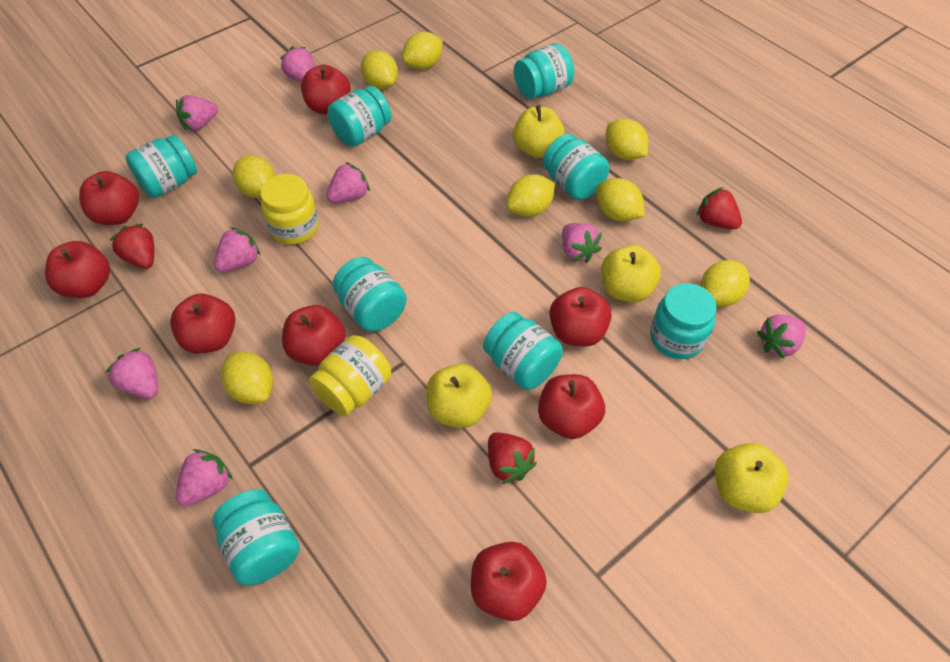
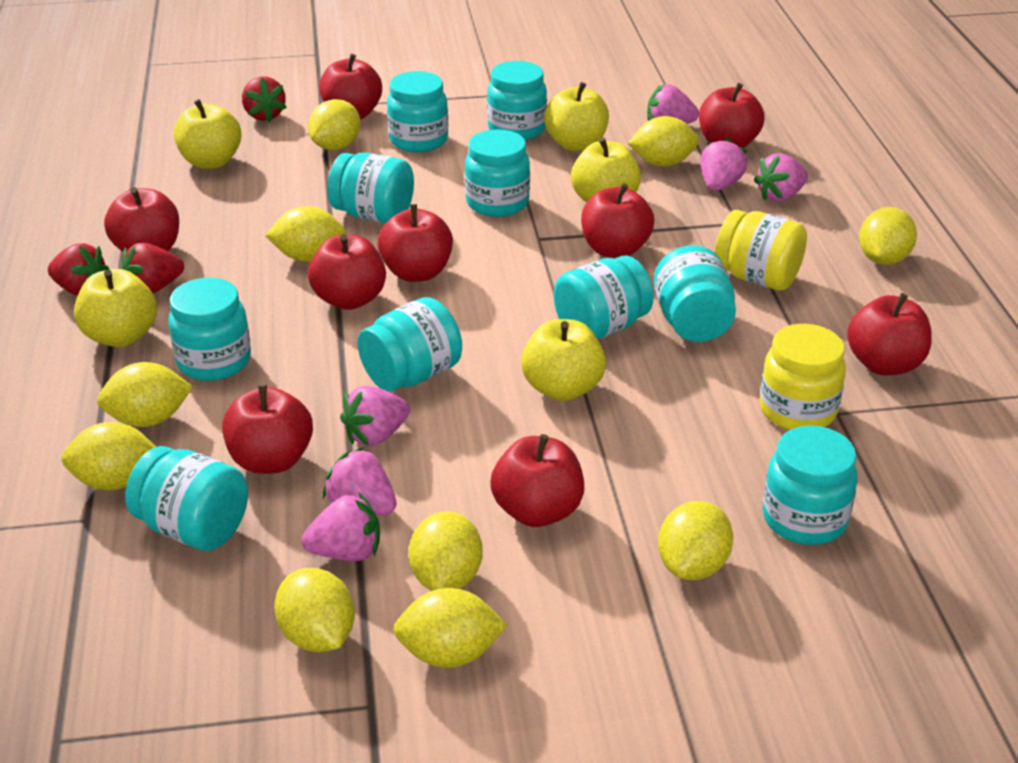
pink strawberry: 8 -> 6
red apple: 8 -> 9
turquoise jar: 8 -> 10
yellow apple: 4 -> 5
yellow lemon: 8 -> 10

